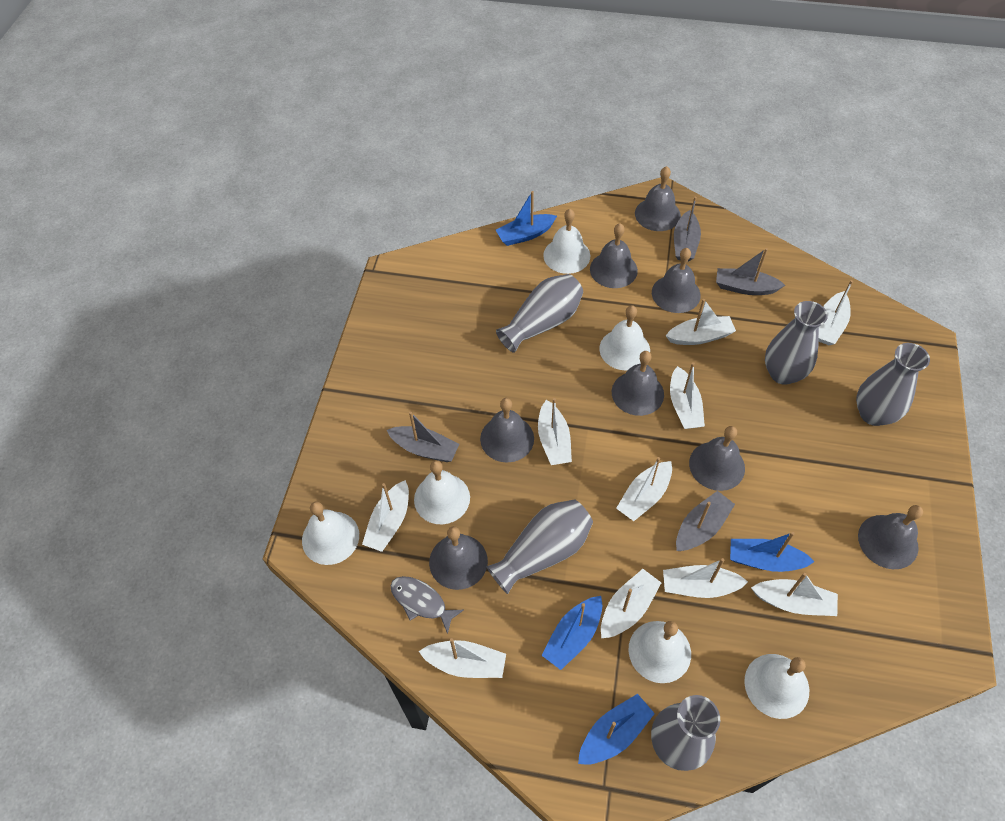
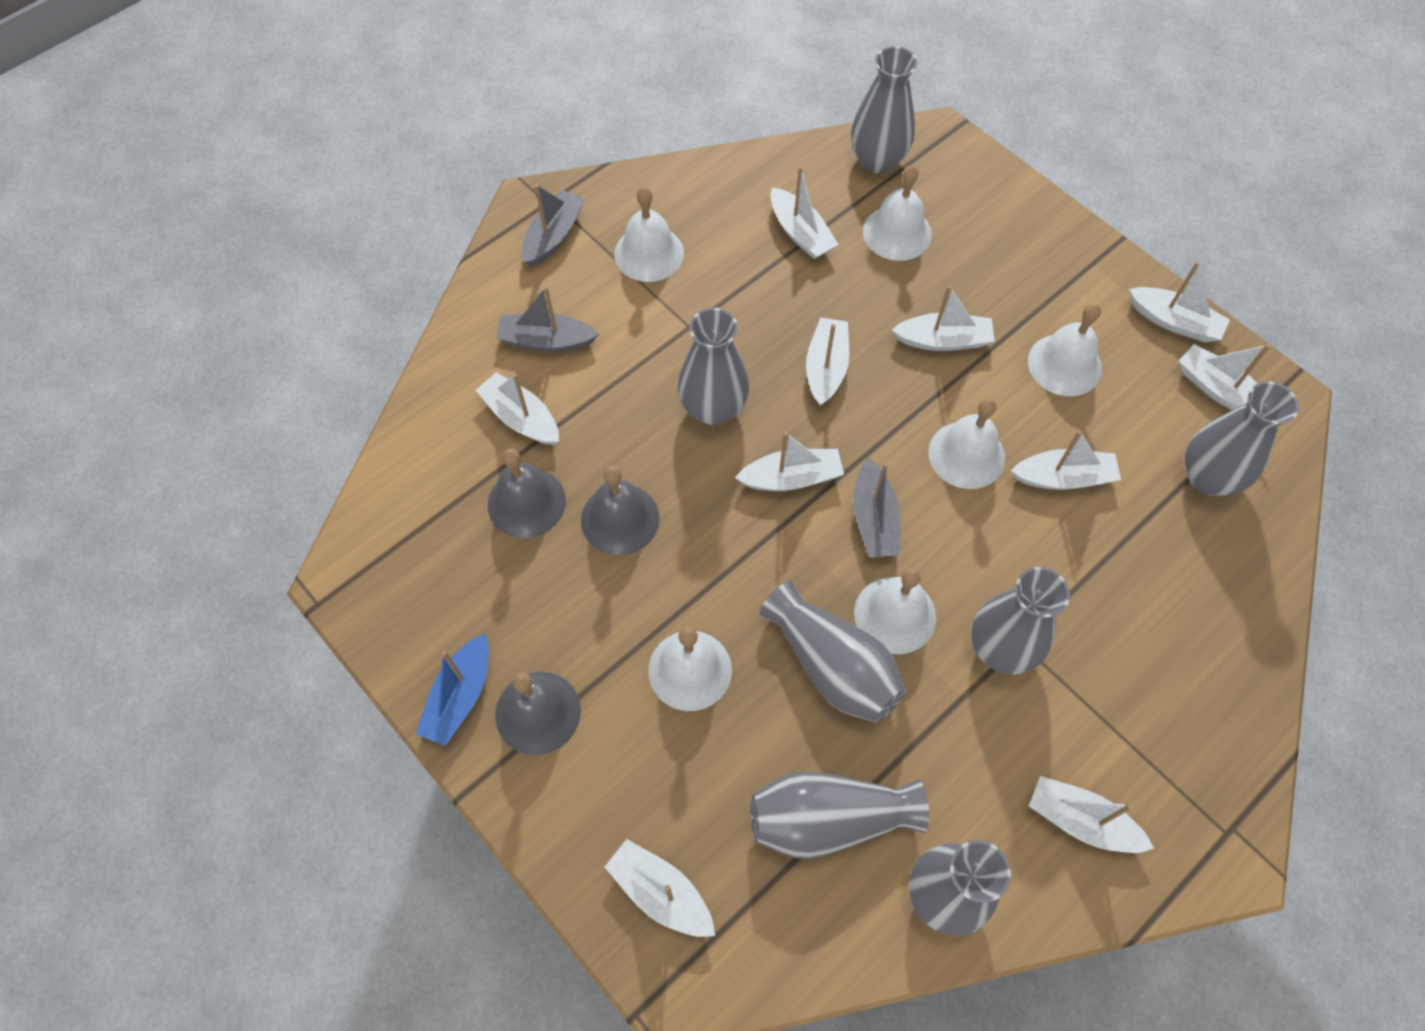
blue boat: 4 -> 1
grey bell: 8 -> 3
grey boat: 4 -> 3
grey fish: 1 -> 0
grey vase: 5 -> 7

